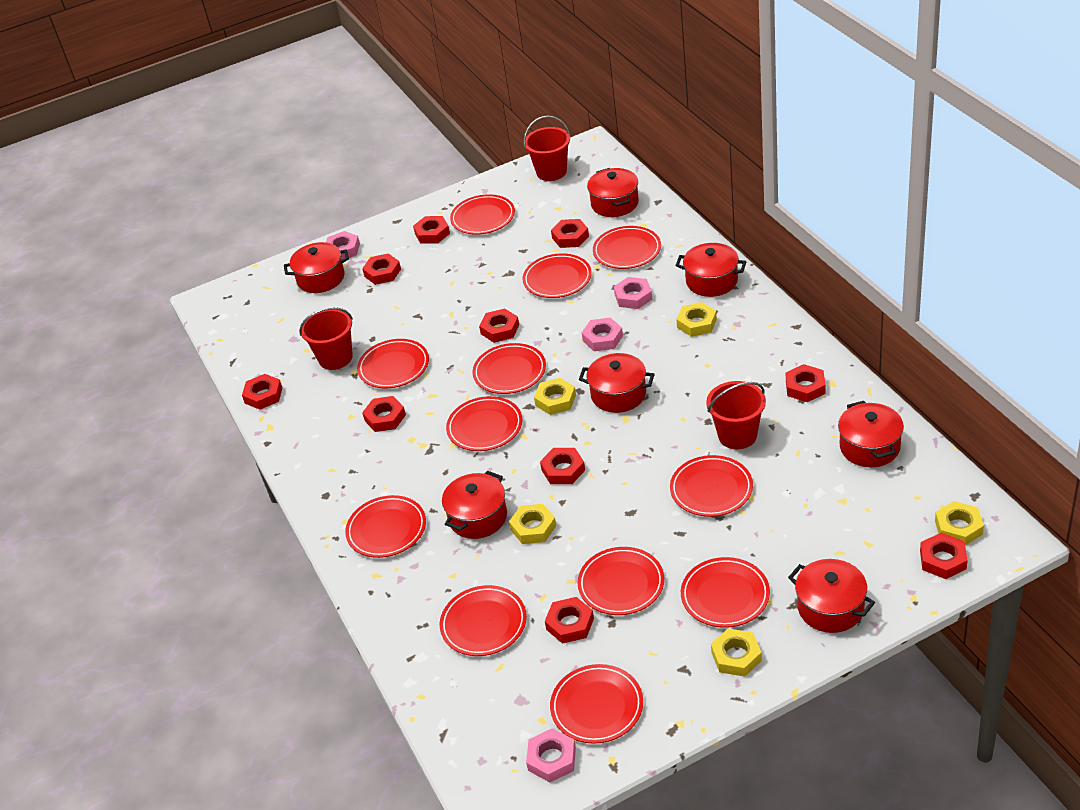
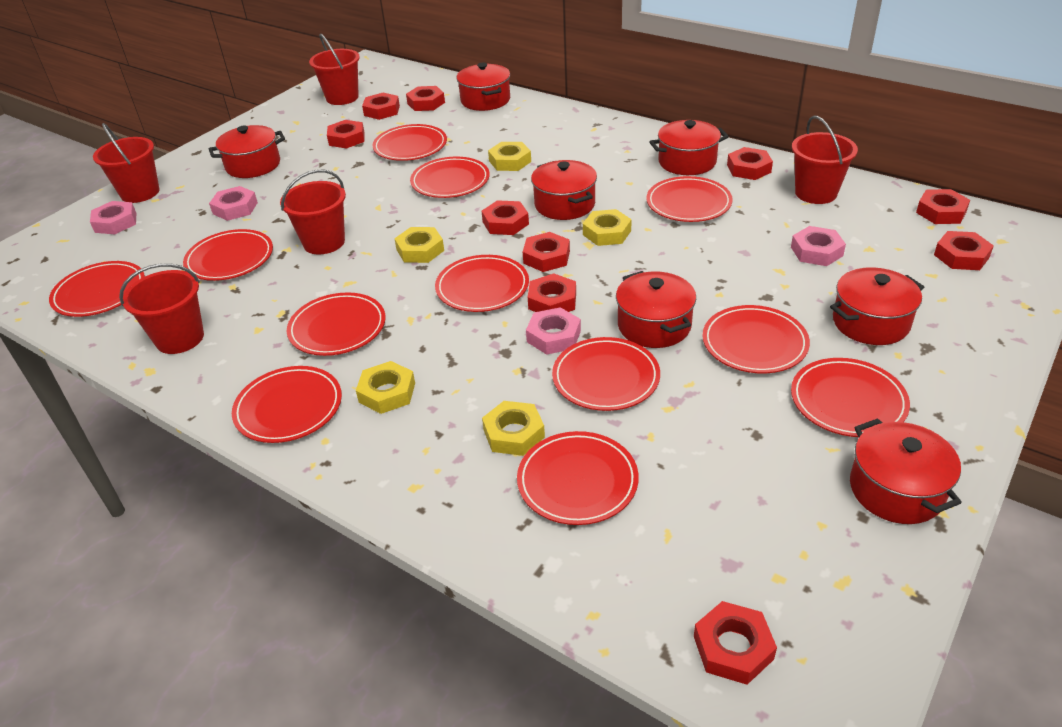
red bucket: 3 -> 5

